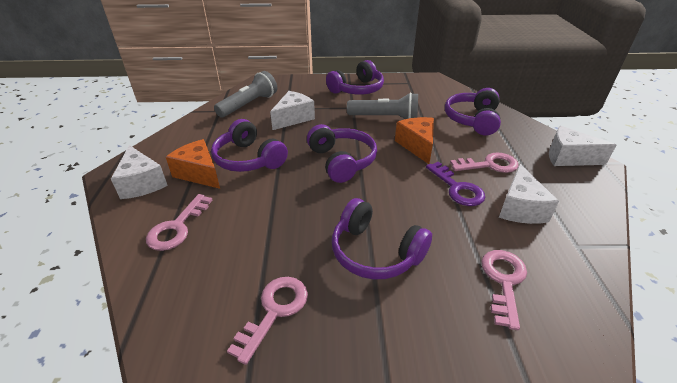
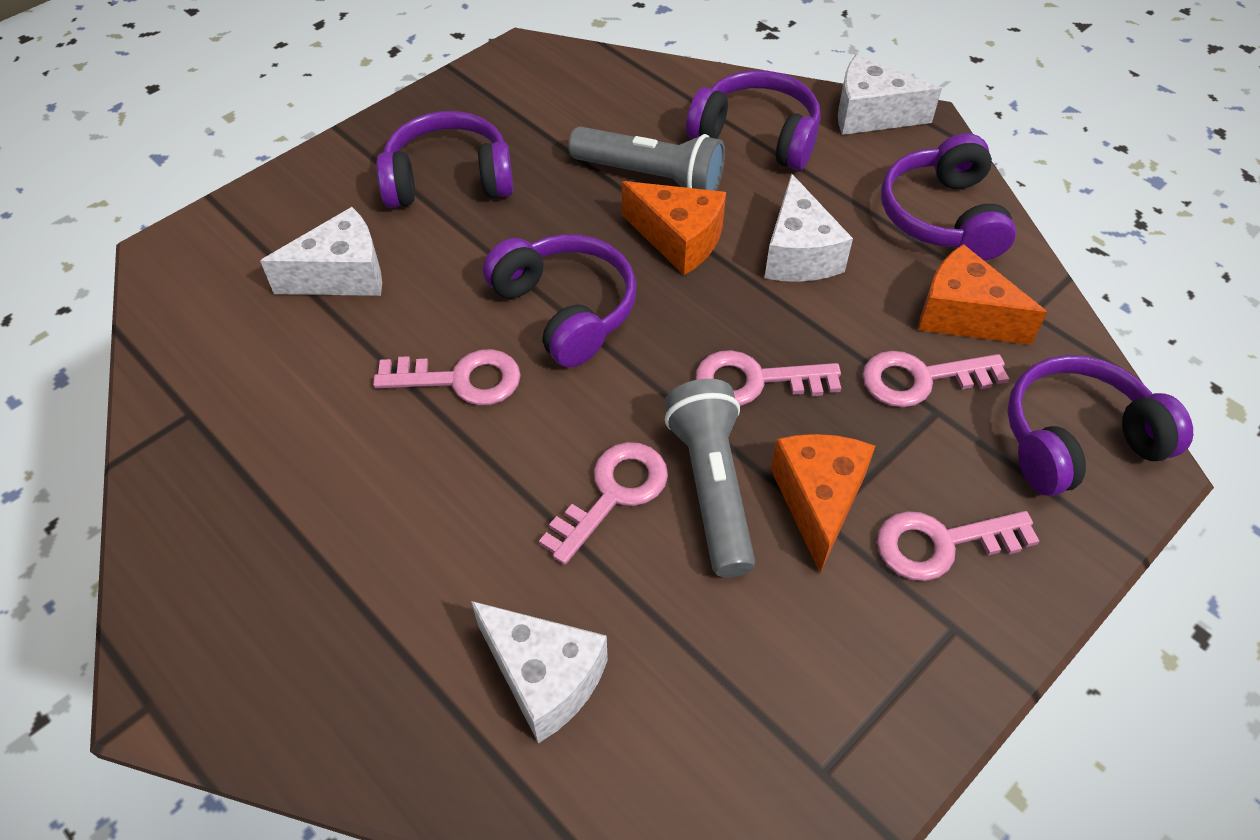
orange cheese: 2 -> 3
pink key: 4 -> 5
purple key: 1 -> 0

